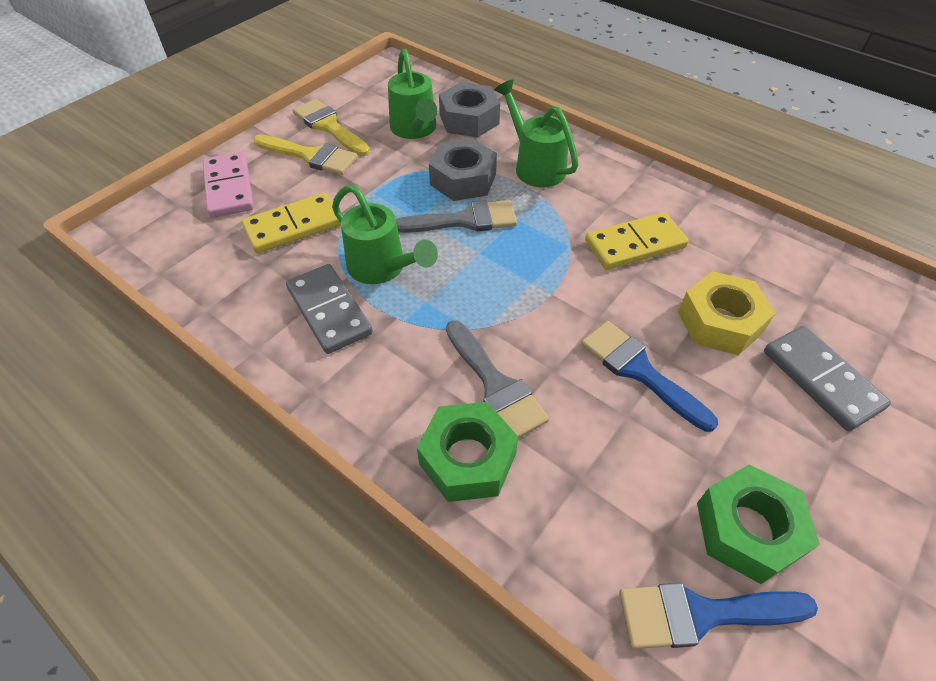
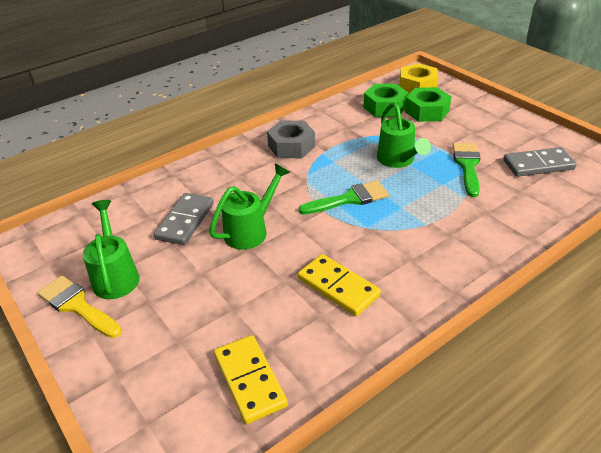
blue brush: 2 -> 0
green brush: 0 -> 2
grey brush: 2 -> 0
grey nut: 2 -> 1
pink domino: 1 -> 0
yellow brush: 2 -> 1

